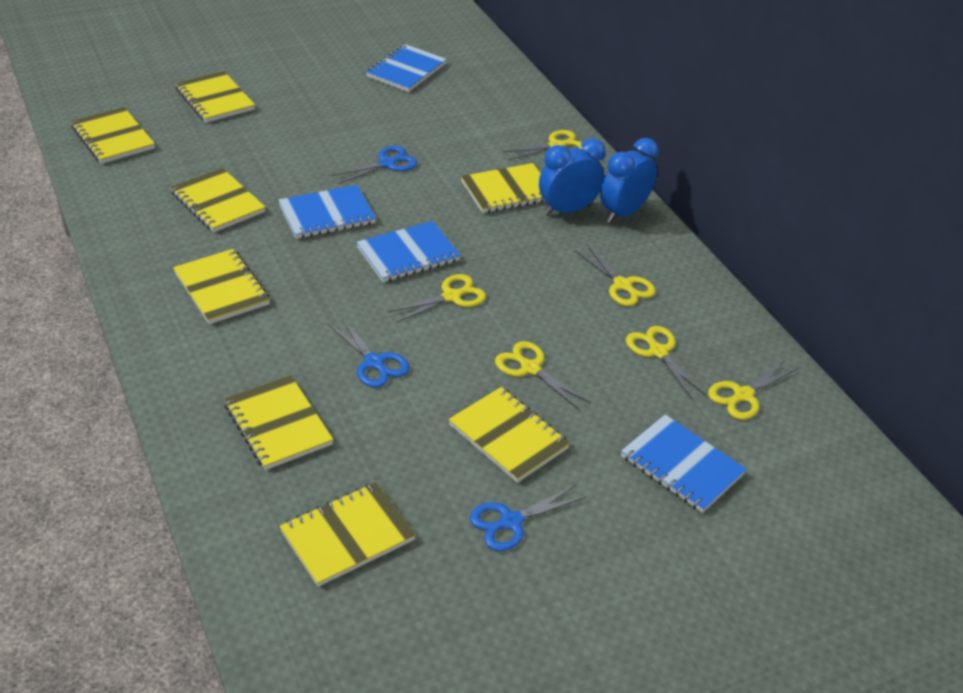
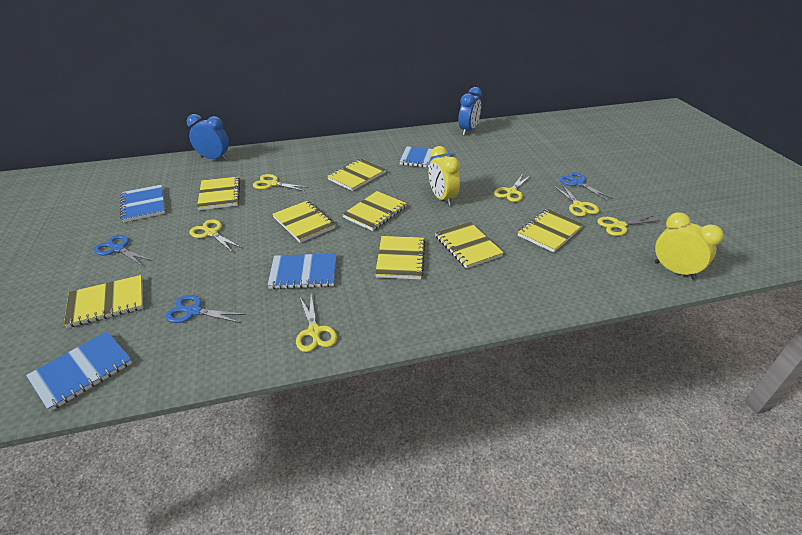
yellow clock: 0 -> 2

